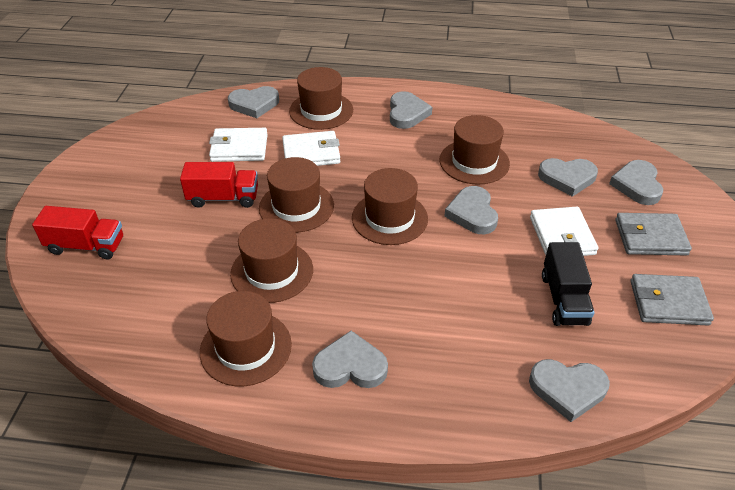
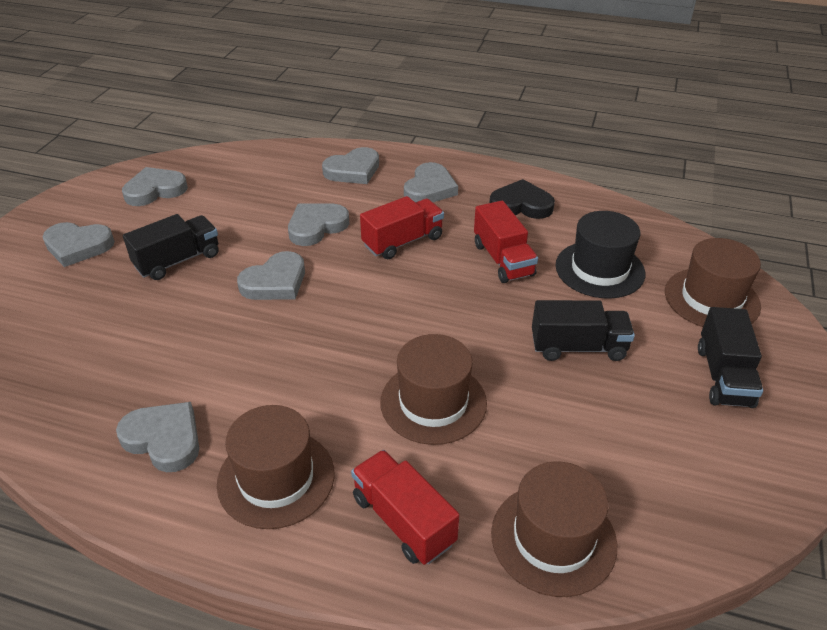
black hat: 0 -> 1
black heart: 0 -> 1
black truck: 1 -> 3
brown hat: 6 -> 4
grey wallet: 2 -> 0
red truck: 2 -> 3
white wallet: 3 -> 0

